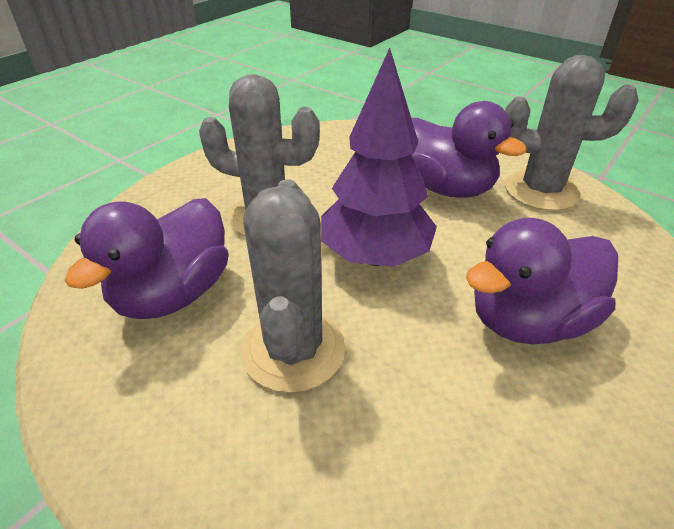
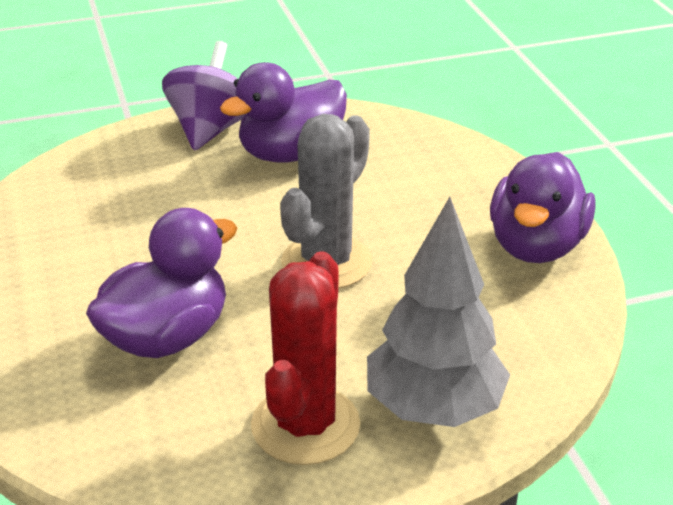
grey cactus: 3 -> 1
grey tree: 0 -> 1
purple spinning top: 0 -> 1
purple tree: 1 -> 0
red cactus: 0 -> 1

